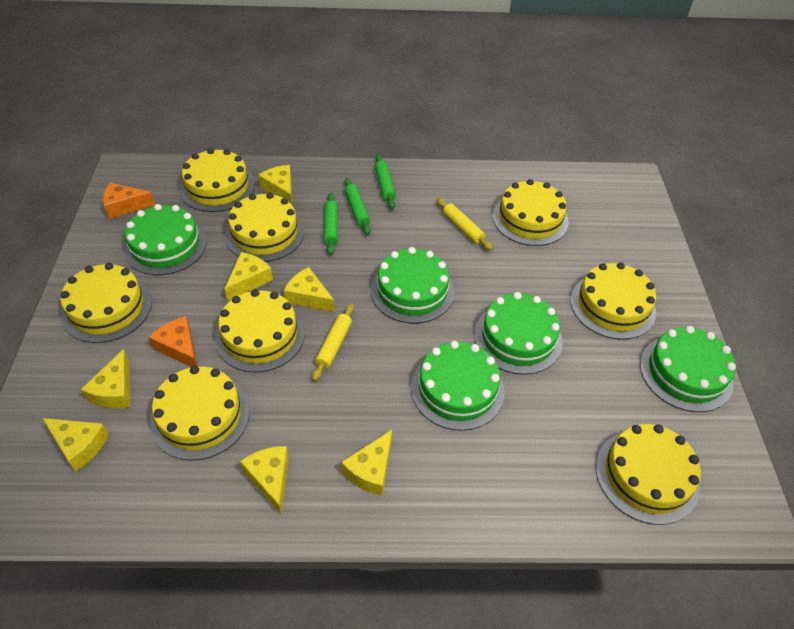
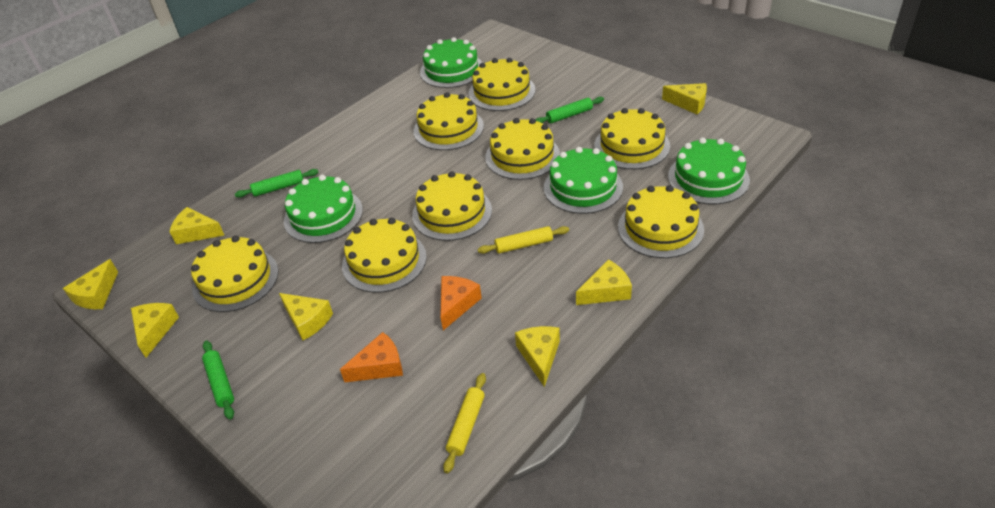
green cake: 5 -> 4

